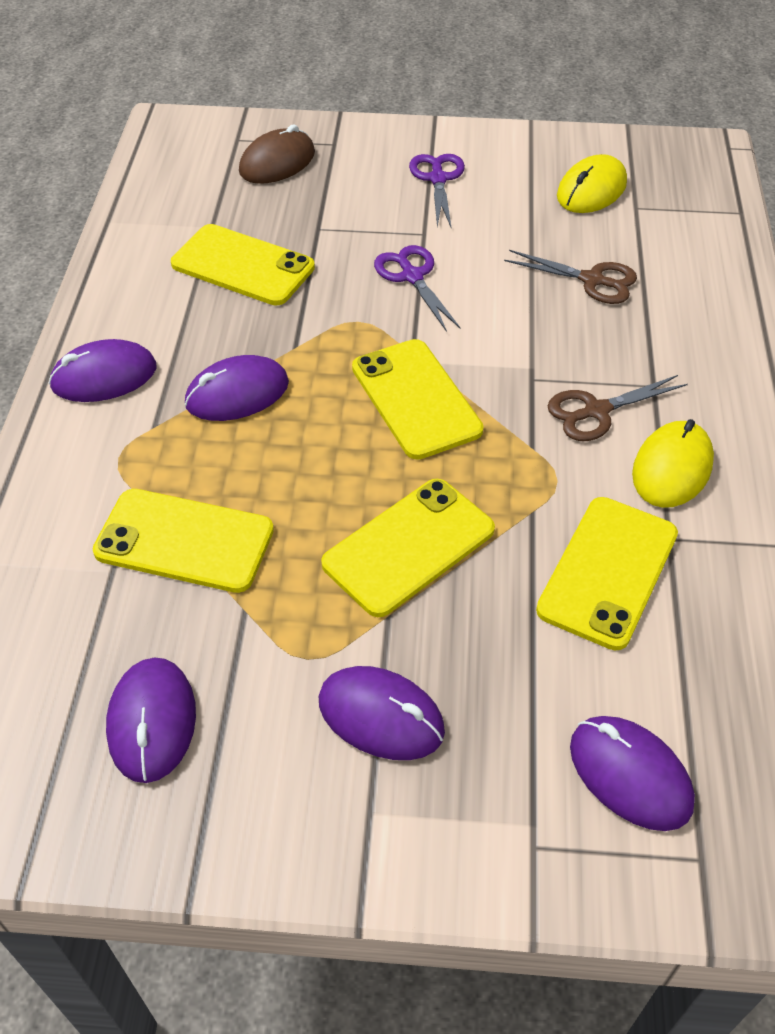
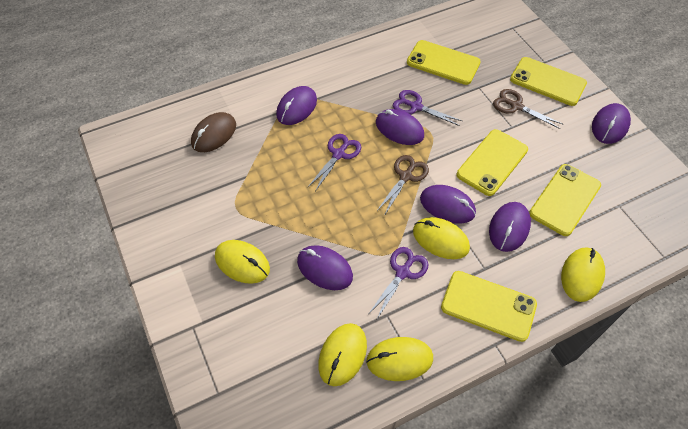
purple mouse: 5 -> 6
purple scissors: 2 -> 3
yellow mouse: 2 -> 5

